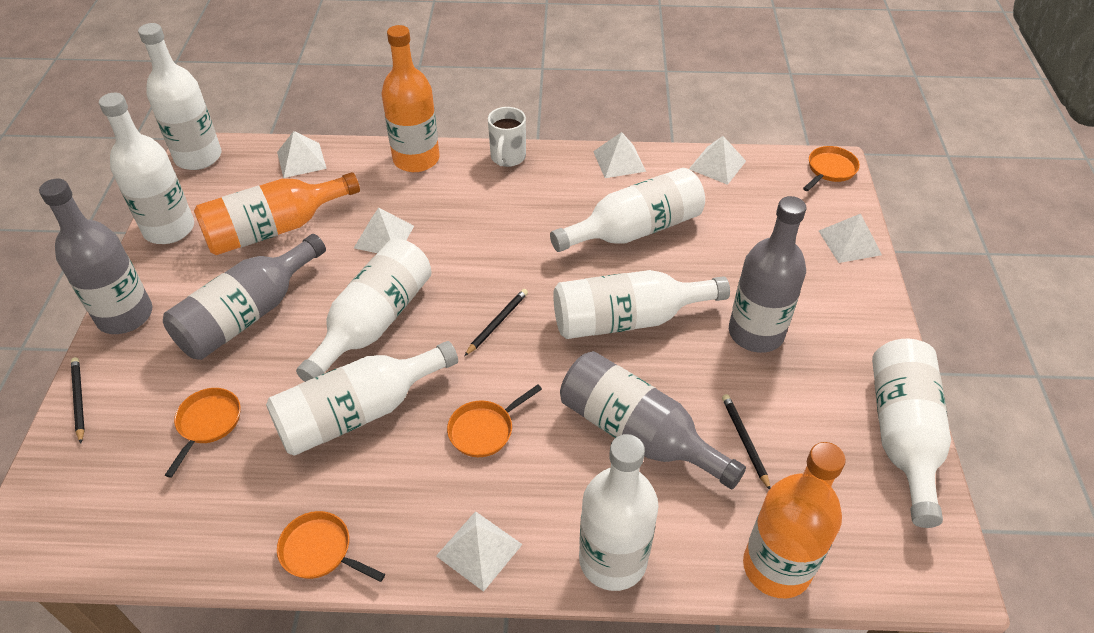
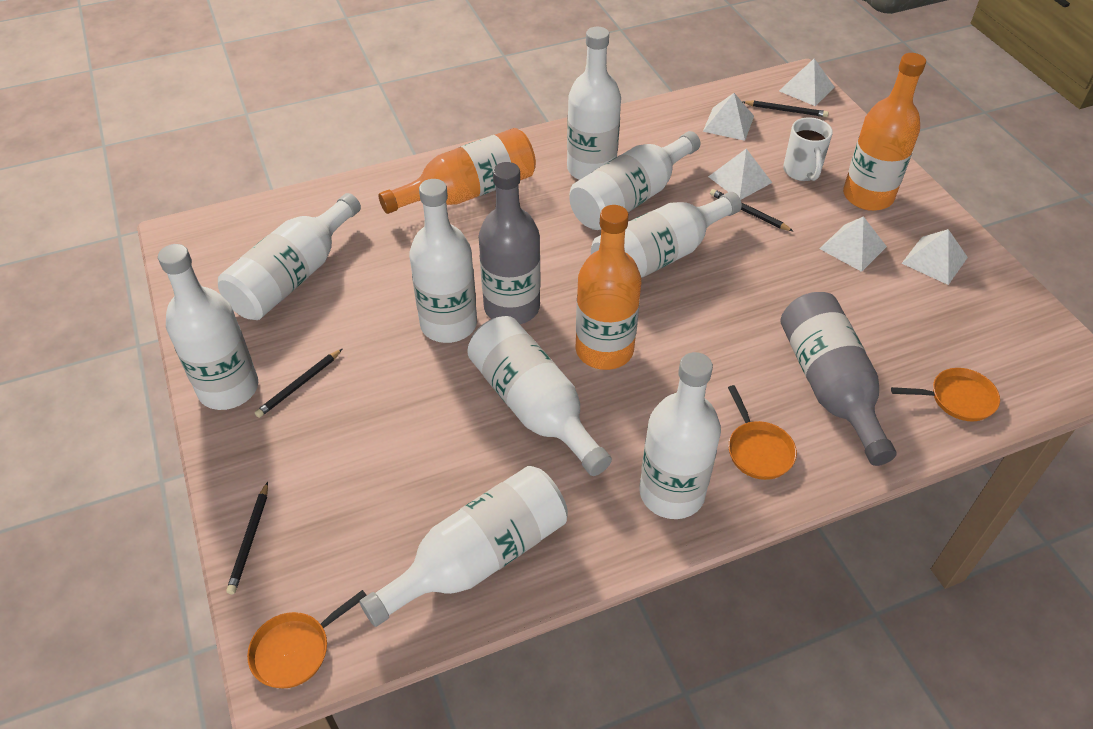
black pencil: 3 -> 4
grey bottle: 4 -> 2
orange pan: 4 -> 3
white bottle: 8 -> 9
white pyramid: 6 -> 5

